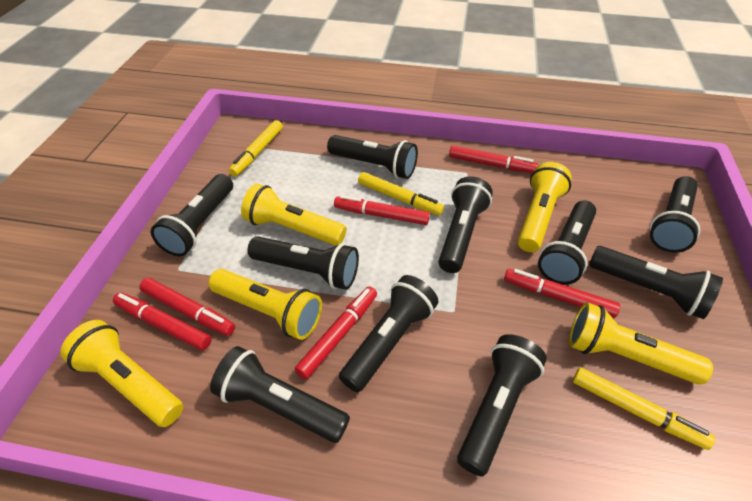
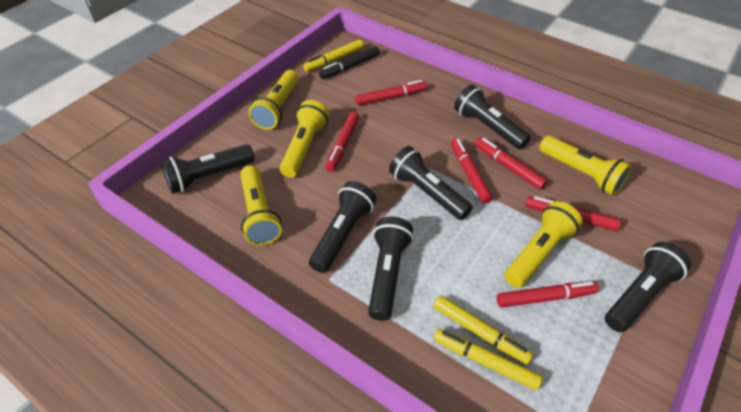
black flashlight: 10 -> 6
black marker: 0 -> 1

